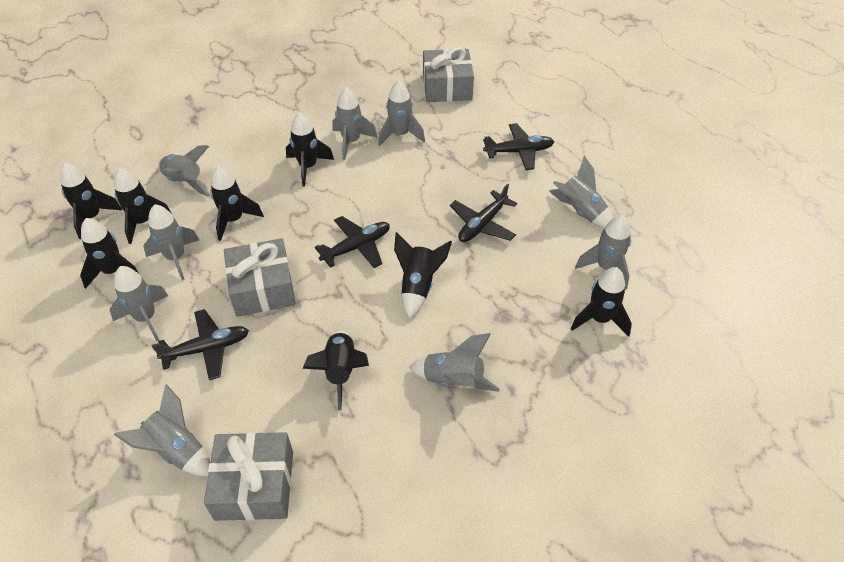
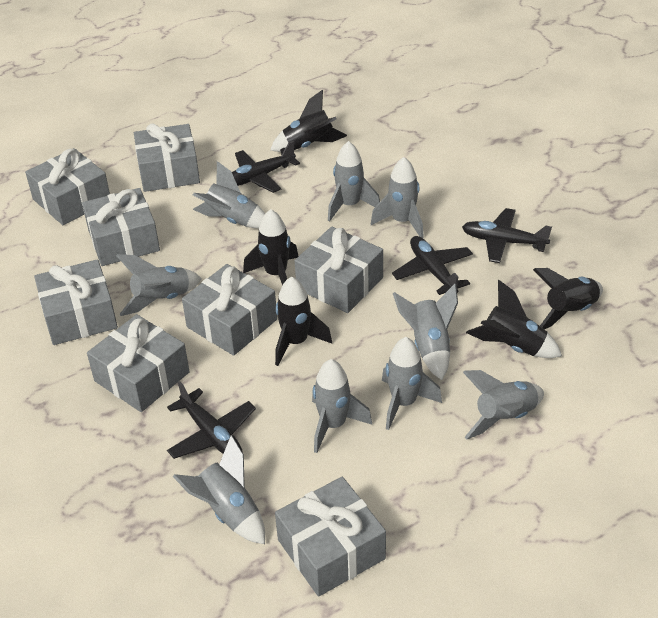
black rocket: 8 -> 5
grey gift: 3 -> 8

